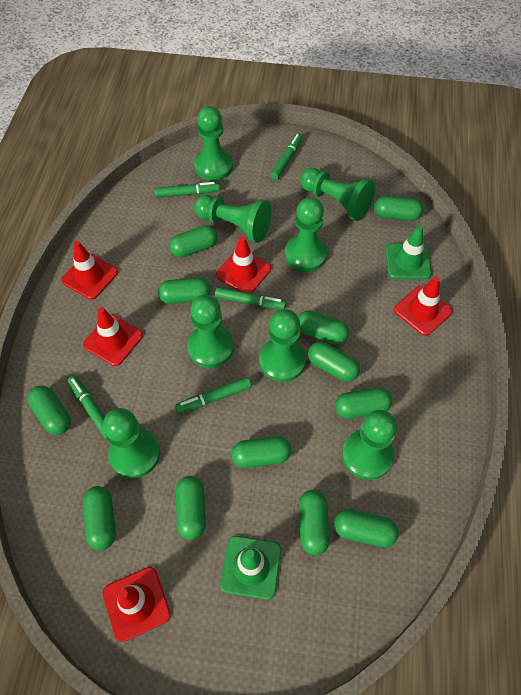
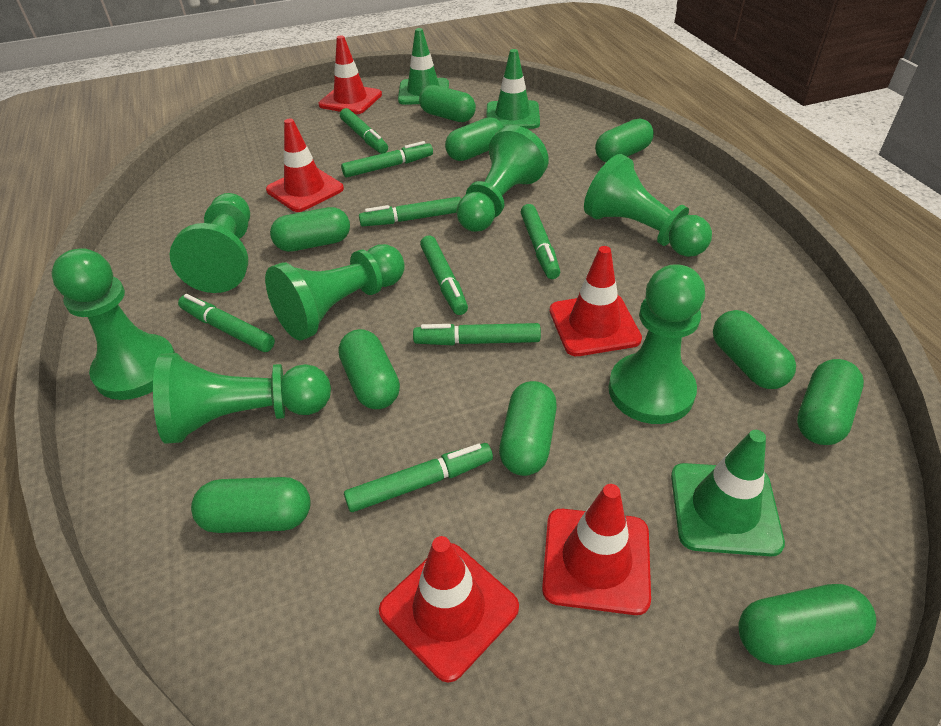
green capsule: 12 -> 10
green marker: 5 -> 8
green pawn: 8 -> 7
green traffic cone: 2 -> 3

